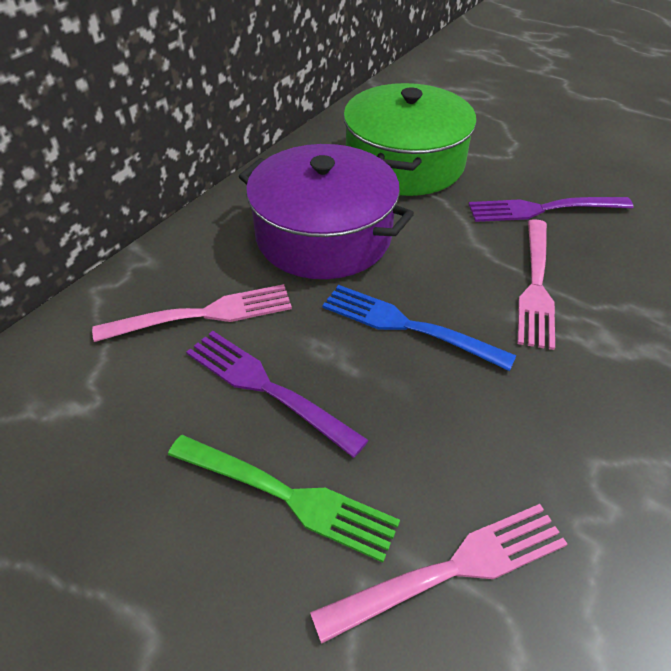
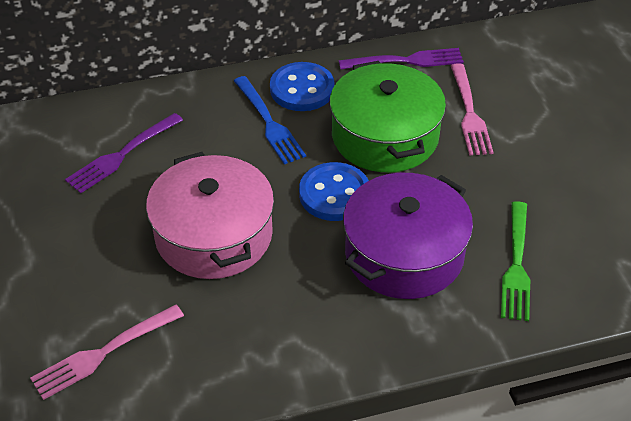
blue button: 0 -> 2
pink fork: 3 -> 2
pink pot: 0 -> 1

